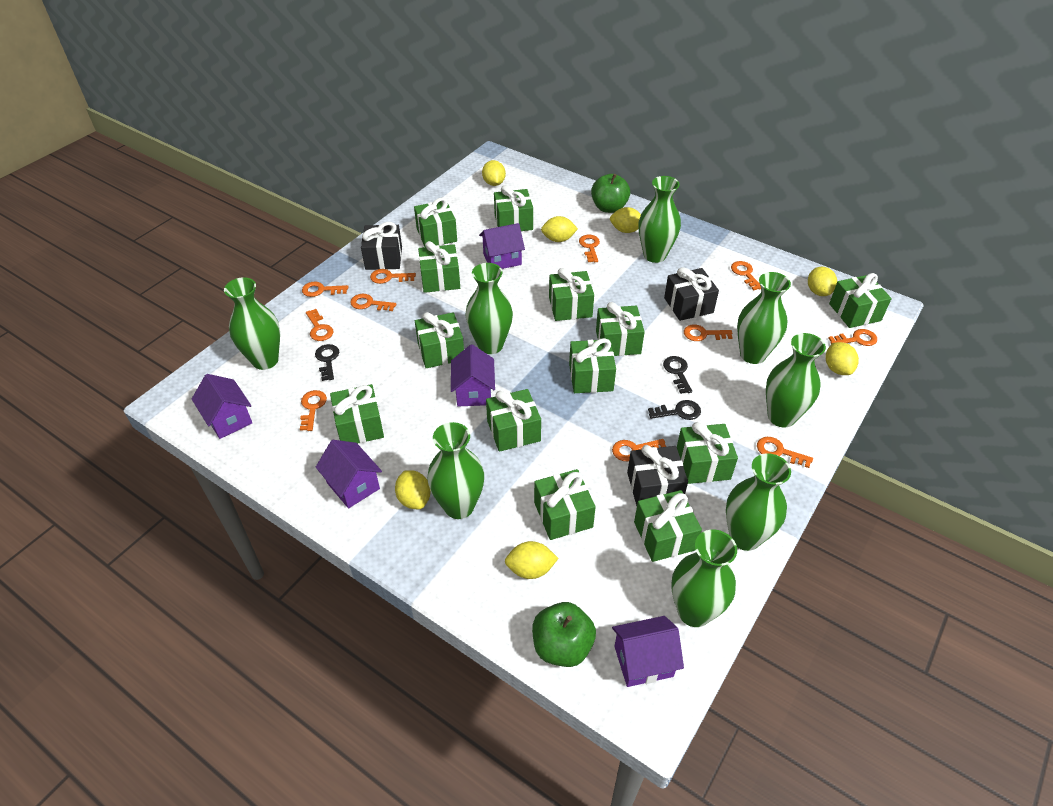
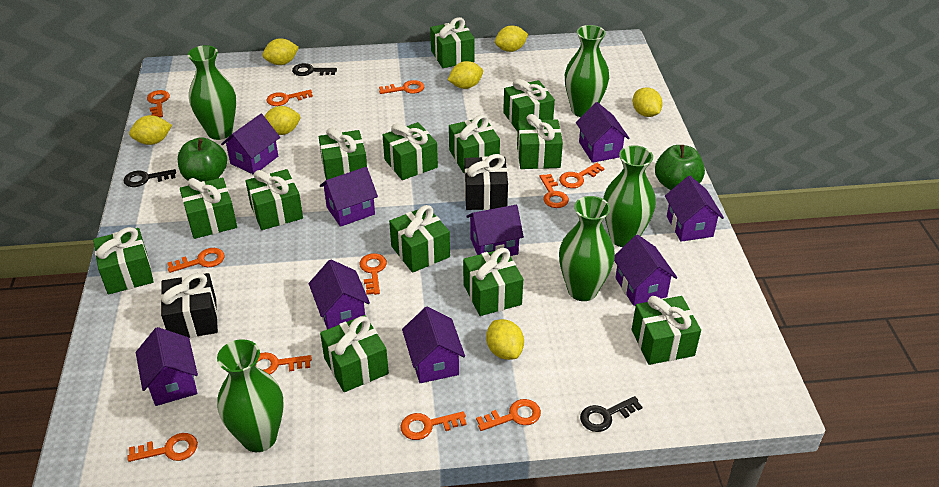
black gift: 3 -> 2
green vase: 8 -> 5
purple house: 5 -> 9

